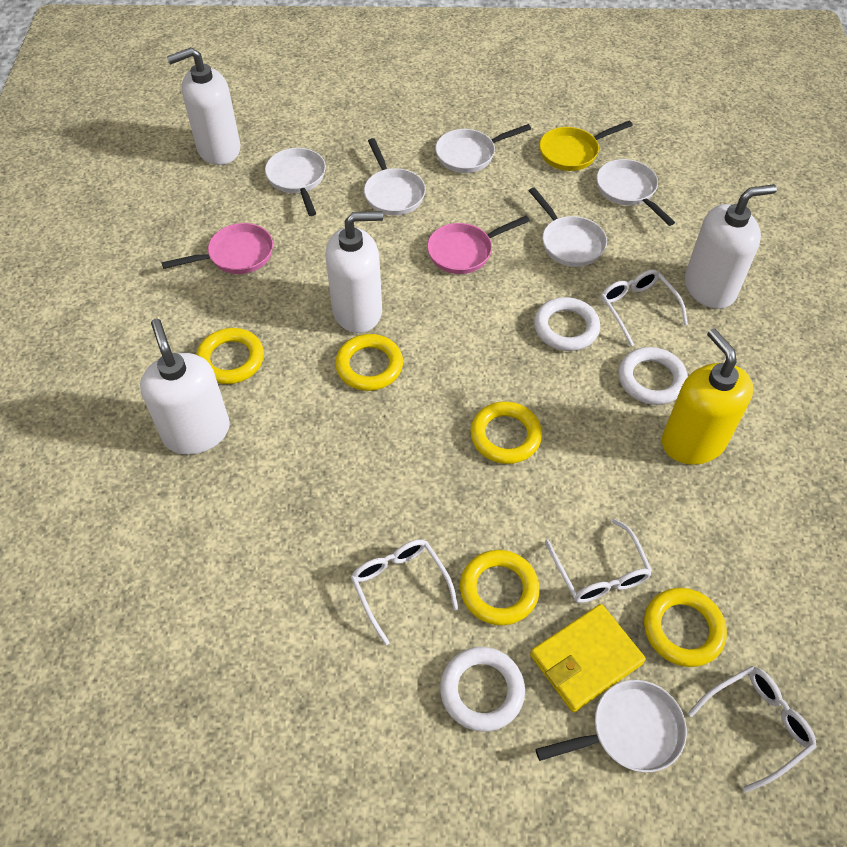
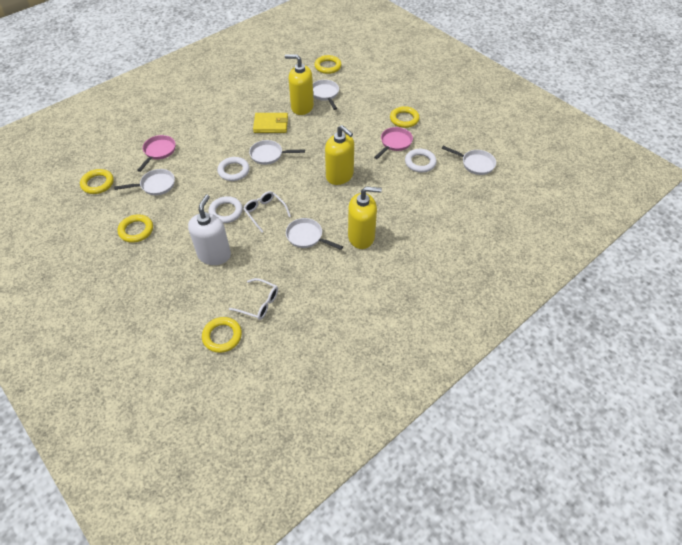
white glasses: 4 -> 2
white pan: 6 -> 5
white soap dispenser: 4 -> 1
yellow pan: 1 -> 0
yellow soap dispenser: 1 -> 3

